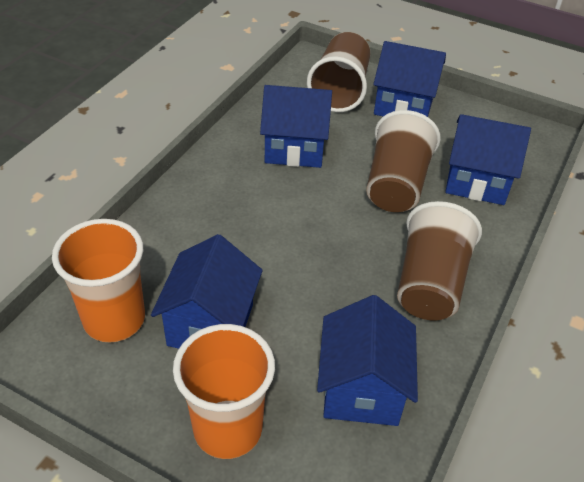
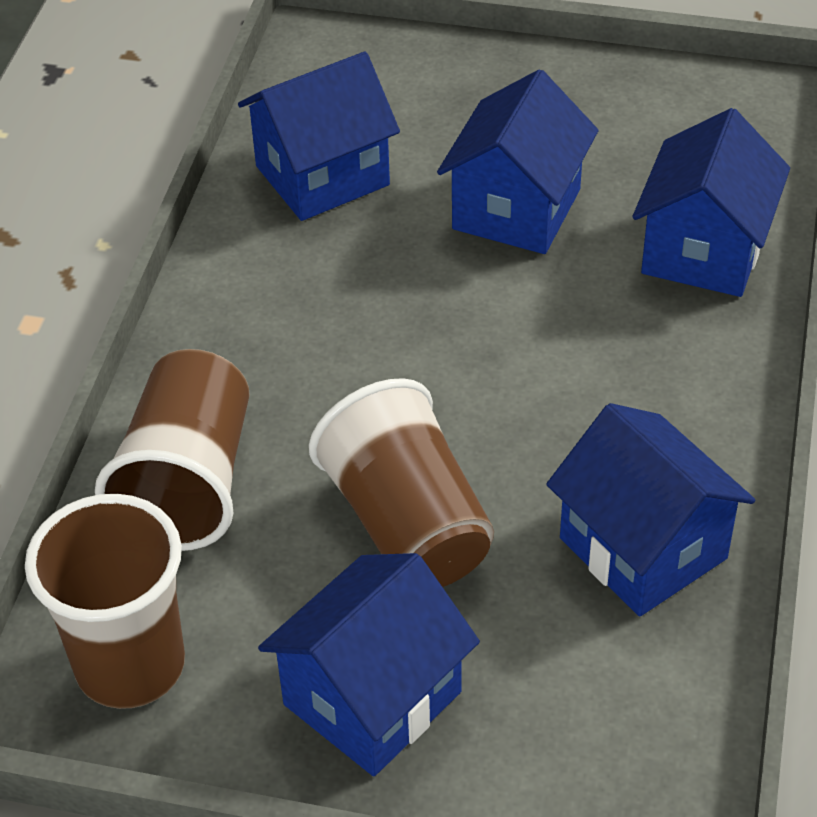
orange cup: 2 -> 0

